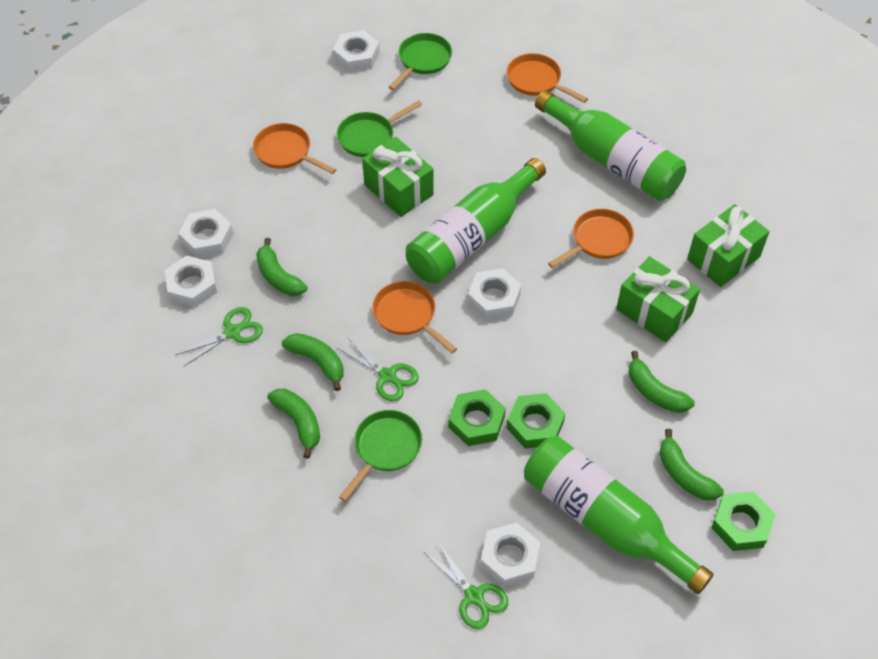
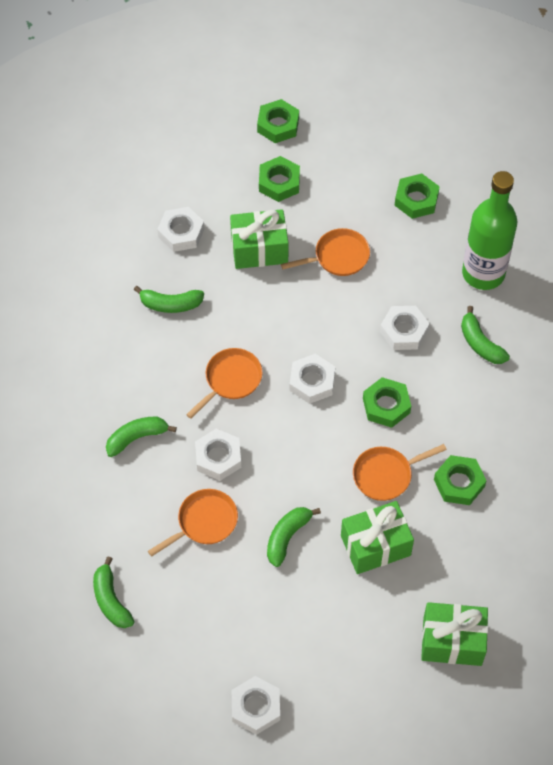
green bottle: 3 -> 1
green nut: 3 -> 5
green pan: 3 -> 0
green scissors: 3 -> 0

